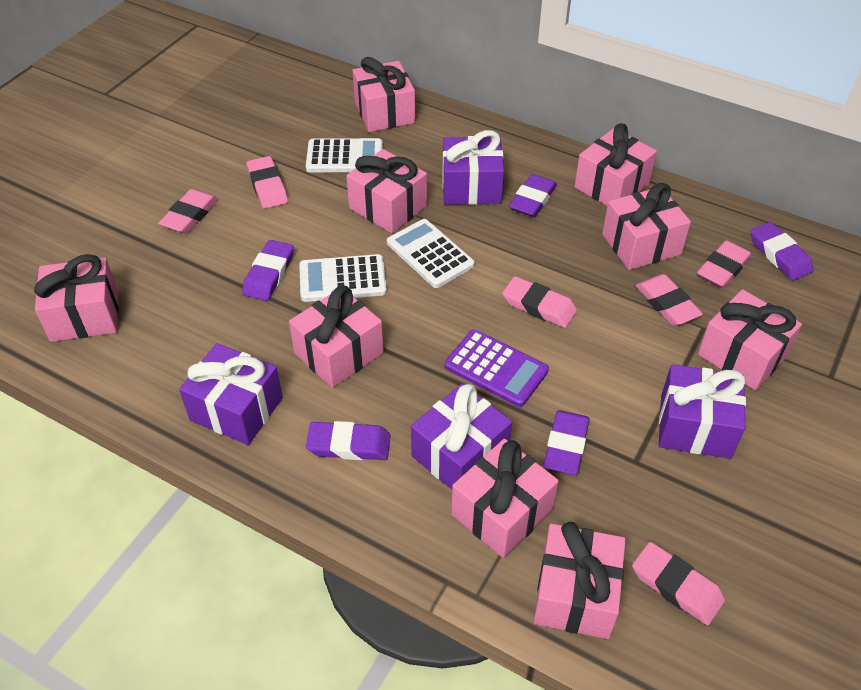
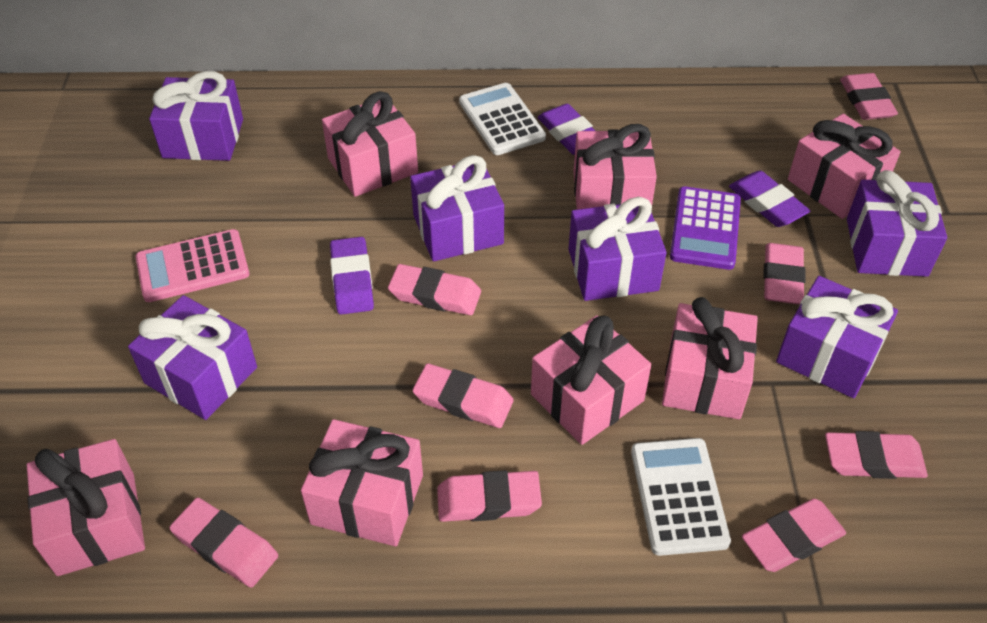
pink calculator: 0 -> 1
pink eraser: 6 -> 8
pink gift: 9 -> 7
purple eraser: 5 -> 3
purple gift: 4 -> 6
white calculator: 3 -> 2

